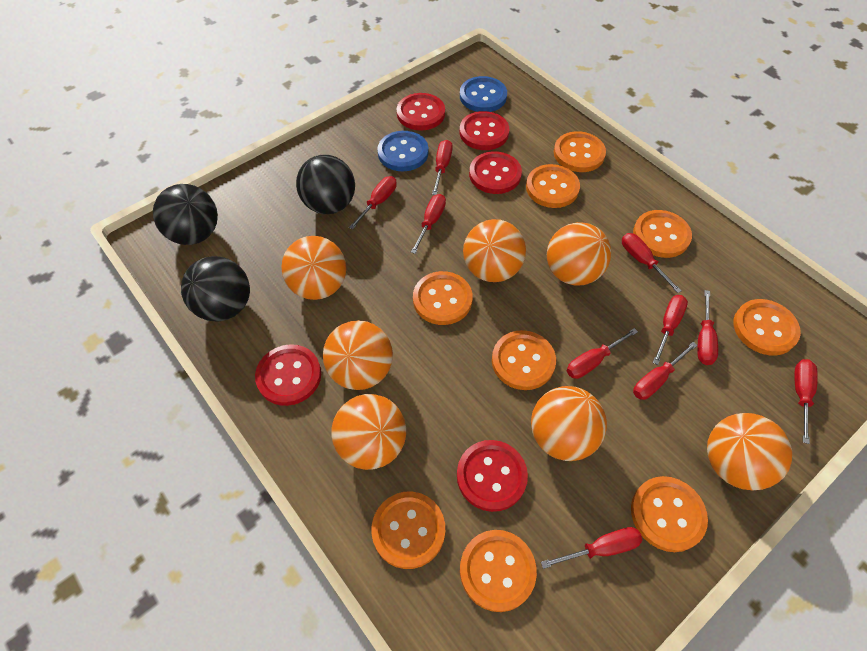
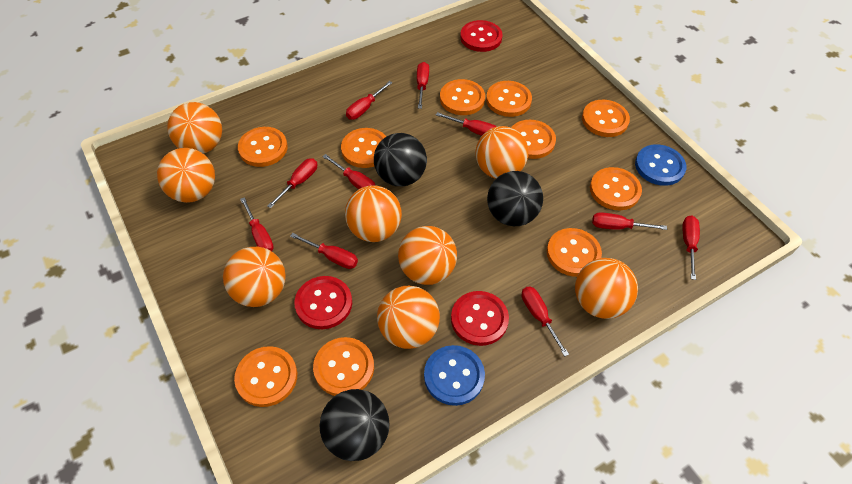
orange ball: 7 -> 8
orange button: 9 -> 10
red button: 5 -> 3

